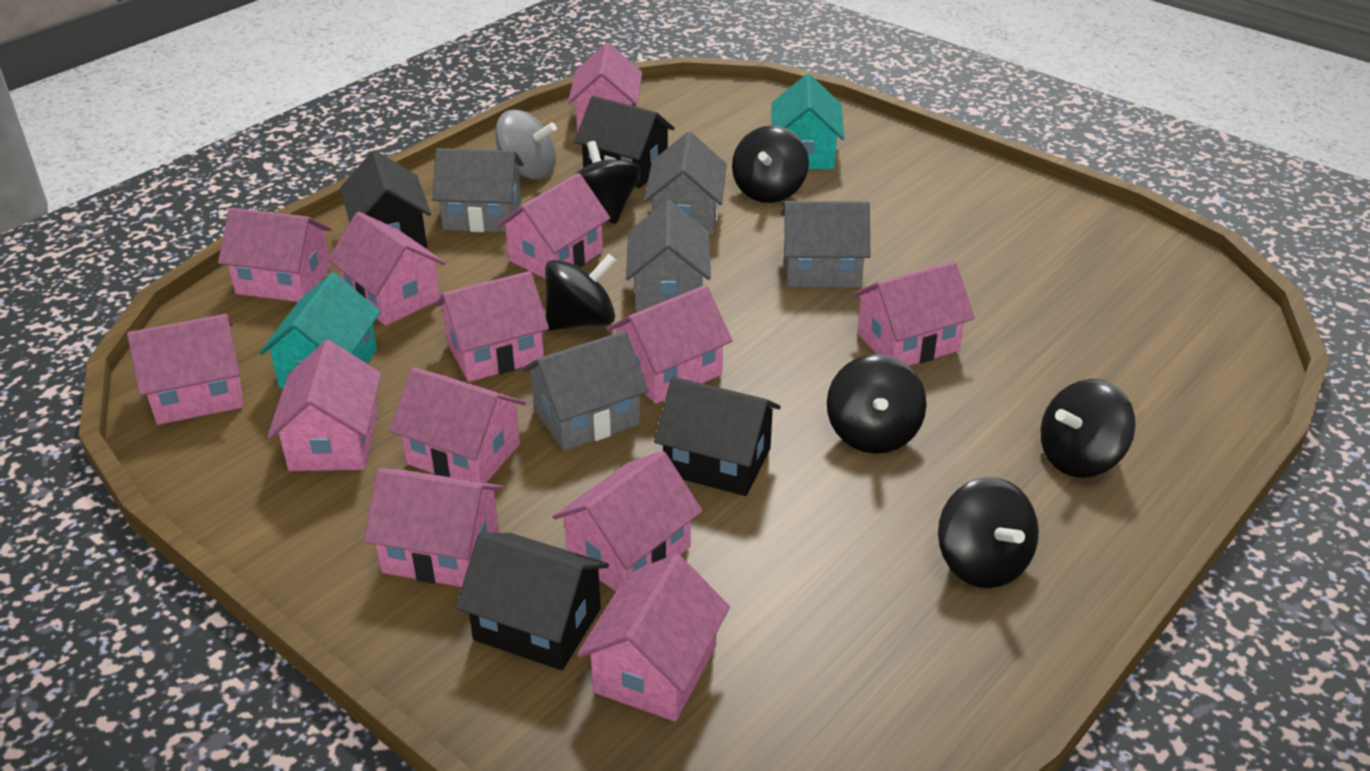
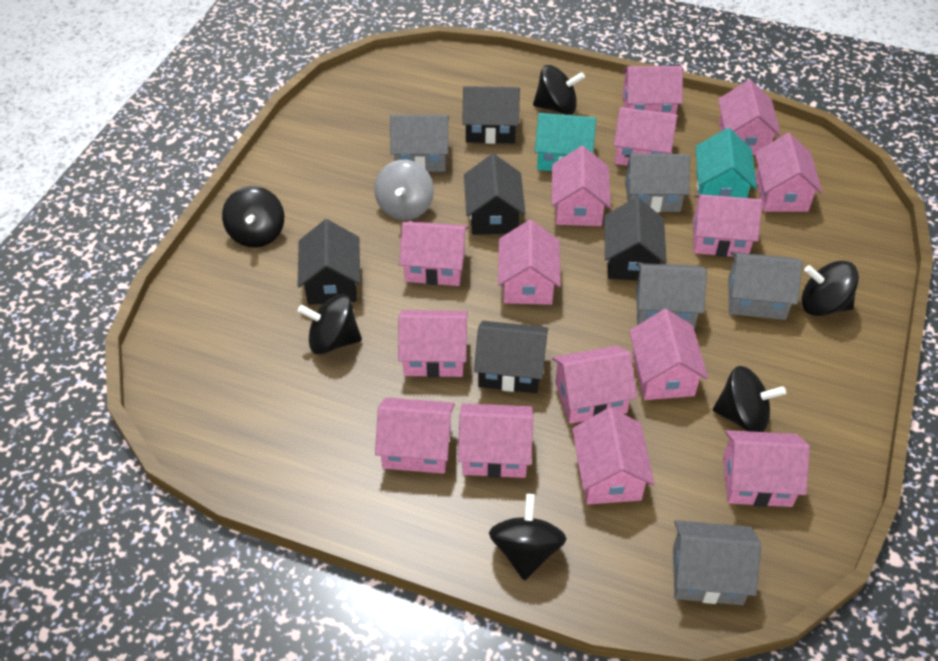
black house: 4 -> 5
pink house: 13 -> 15

